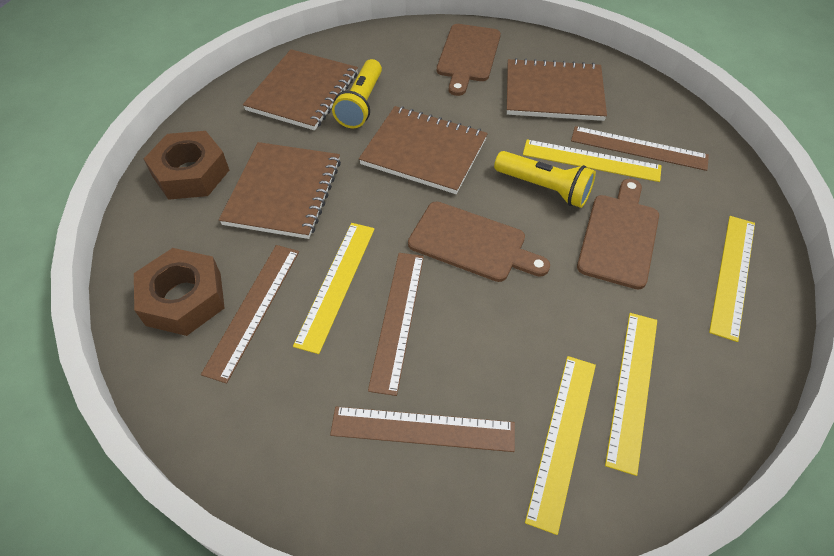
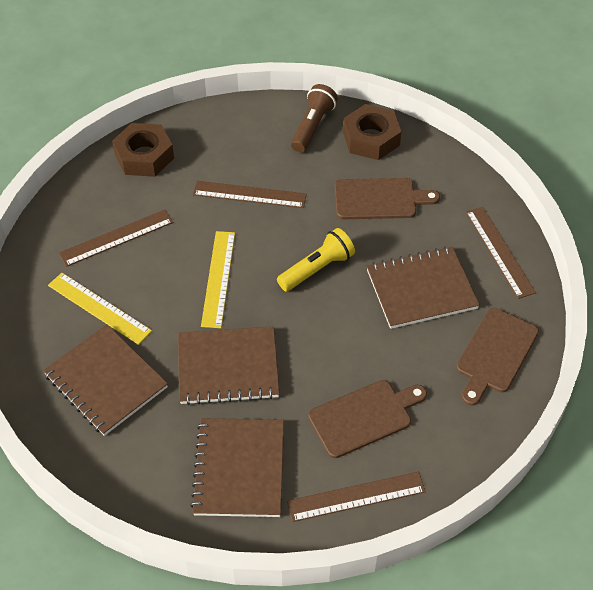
brown flashlight: 0 -> 1
yellow flashlight: 2 -> 1
yellow ruler: 5 -> 2

